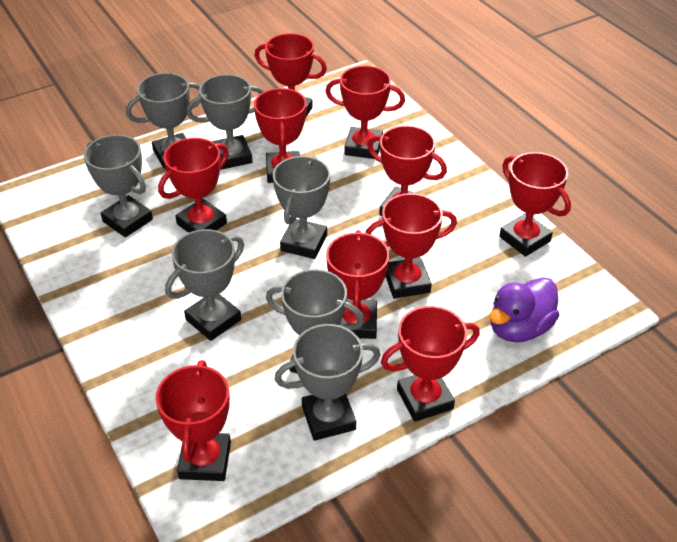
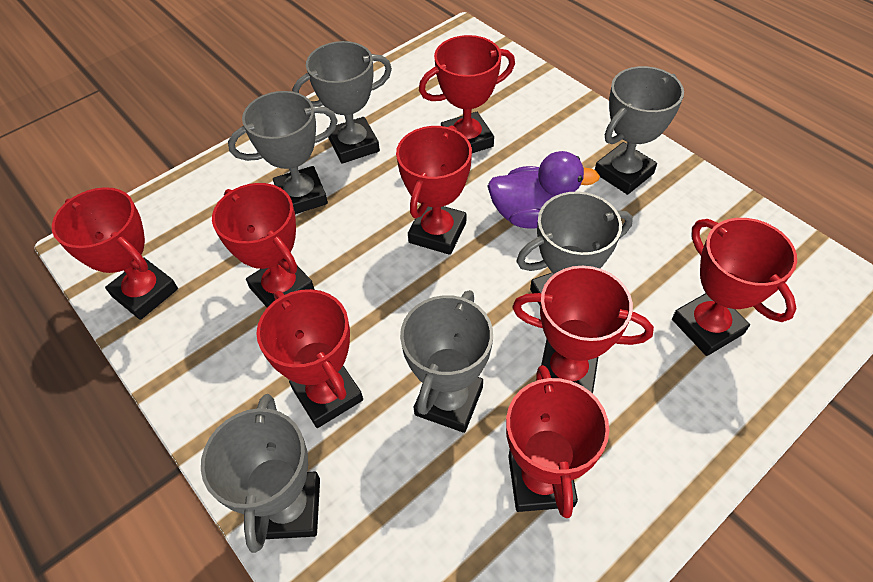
grey trophy: 7 -> 6
red trophy: 10 -> 8

